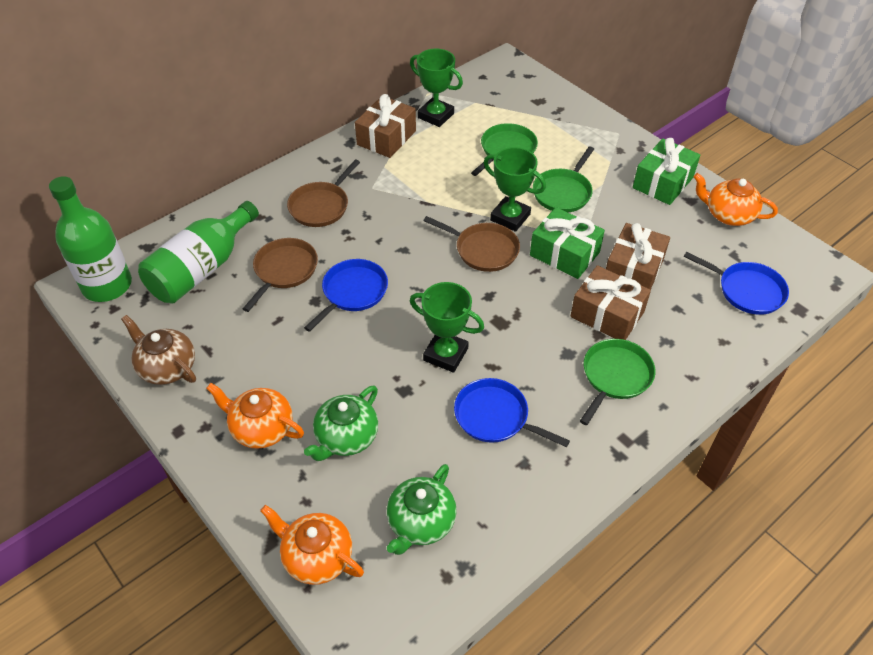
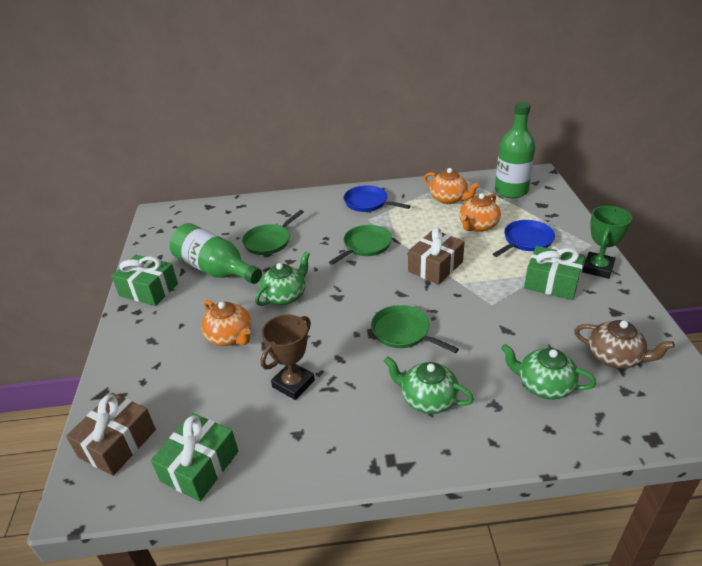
blue pan: 3 -> 2
brown gift: 3 -> 2
brown pan: 3 -> 0
brown trophy: 0 -> 1
green gift: 2 -> 3
green teapot: 2 -> 3
green trophy: 3 -> 1

